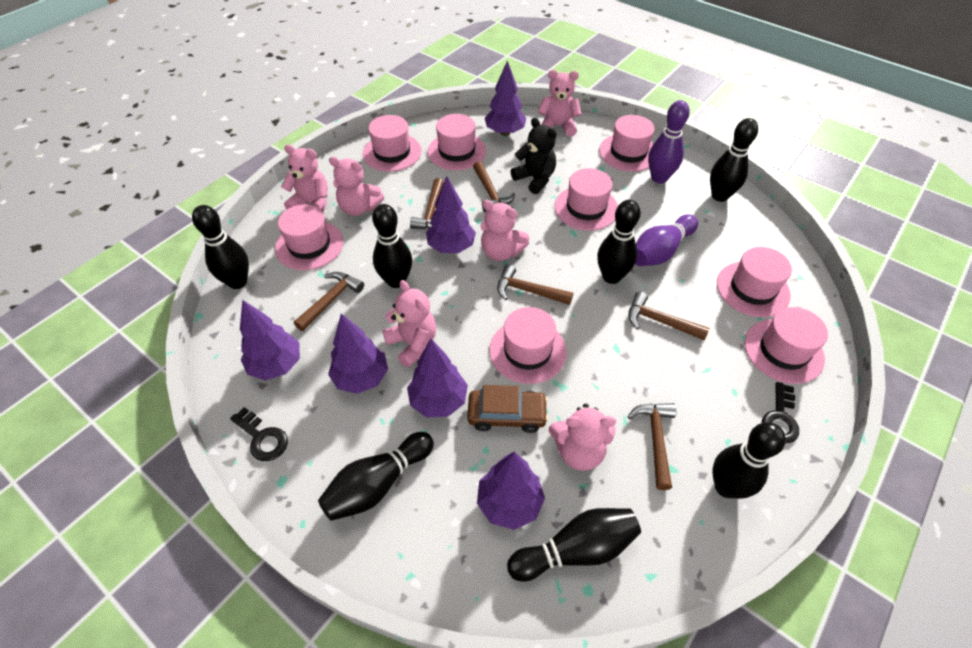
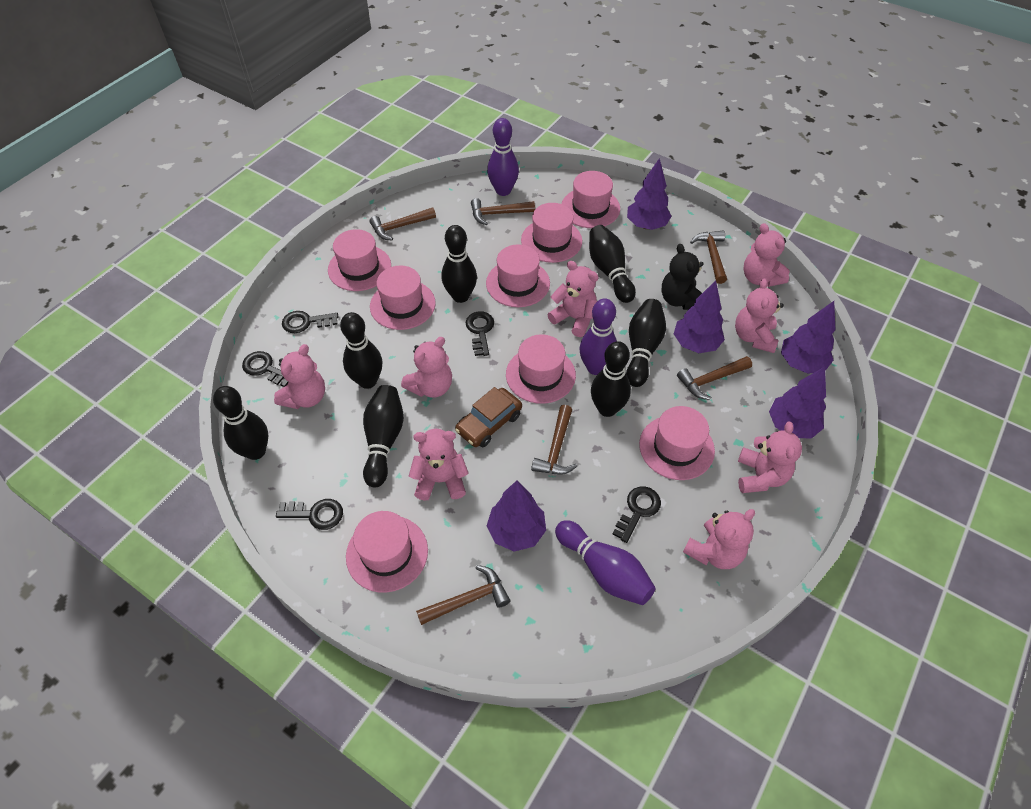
black key: 2 -> 5
pink teddy bear: 6 -> 8
purple bowling pin: 2 -> 3
purple tree: 6 -> 5

